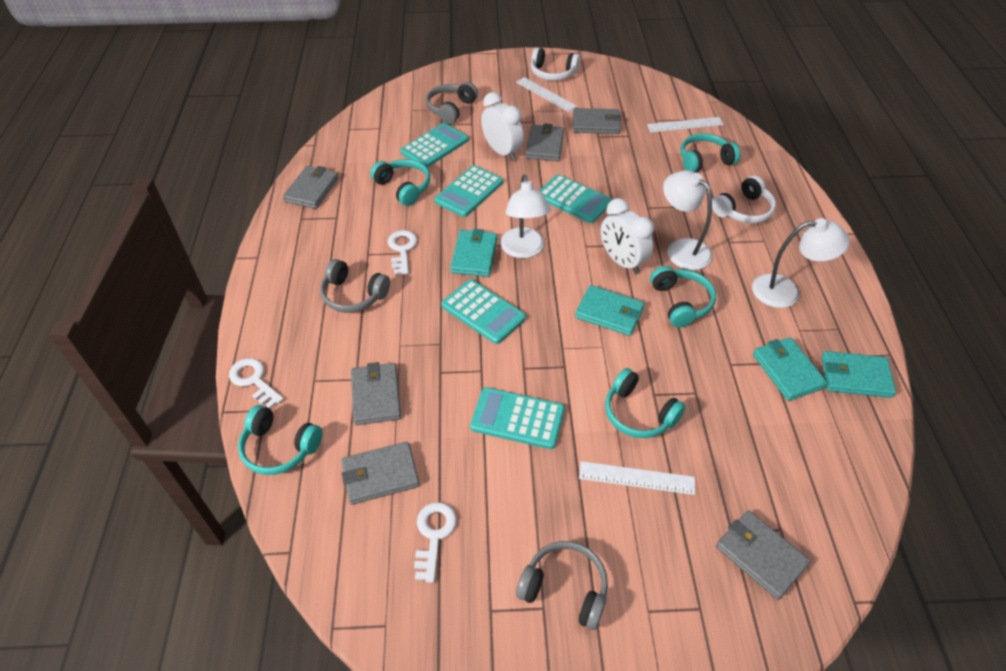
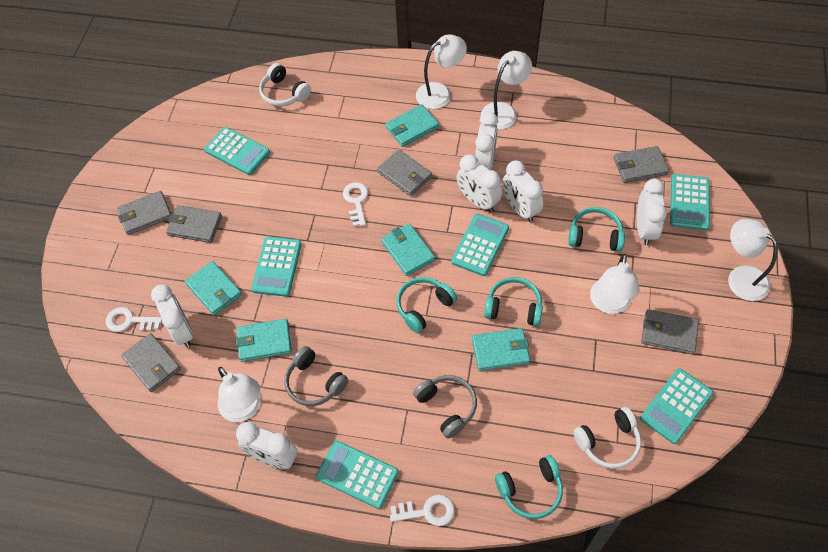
grey headphones: 3 -> 2
turquoise calculator: 5 -> 6
turquoise headphones: 5 -> 4
turquoise wallet: 4 -> 5
white clock: 2 -> 6
white lamp: 3 -> 5
white ruler: 3 -> 0

